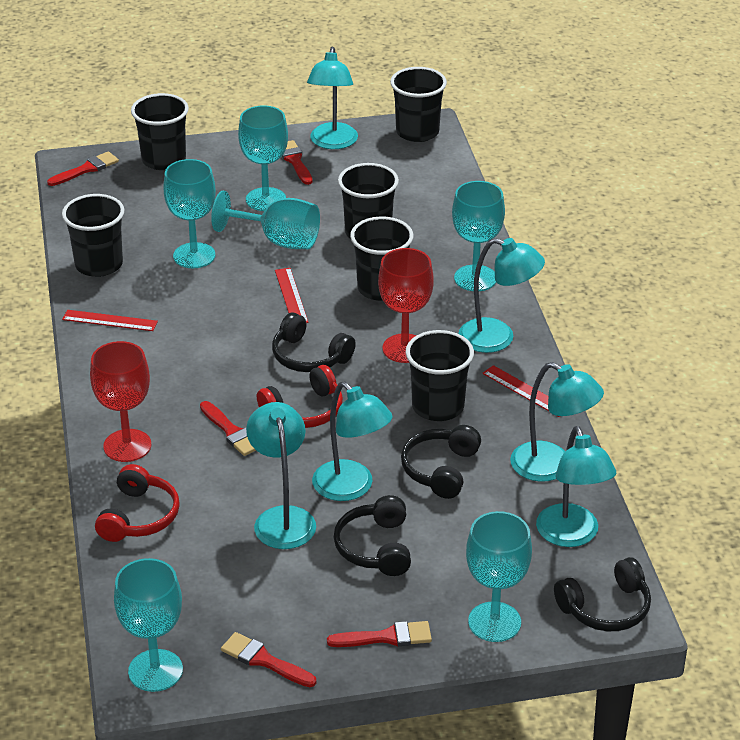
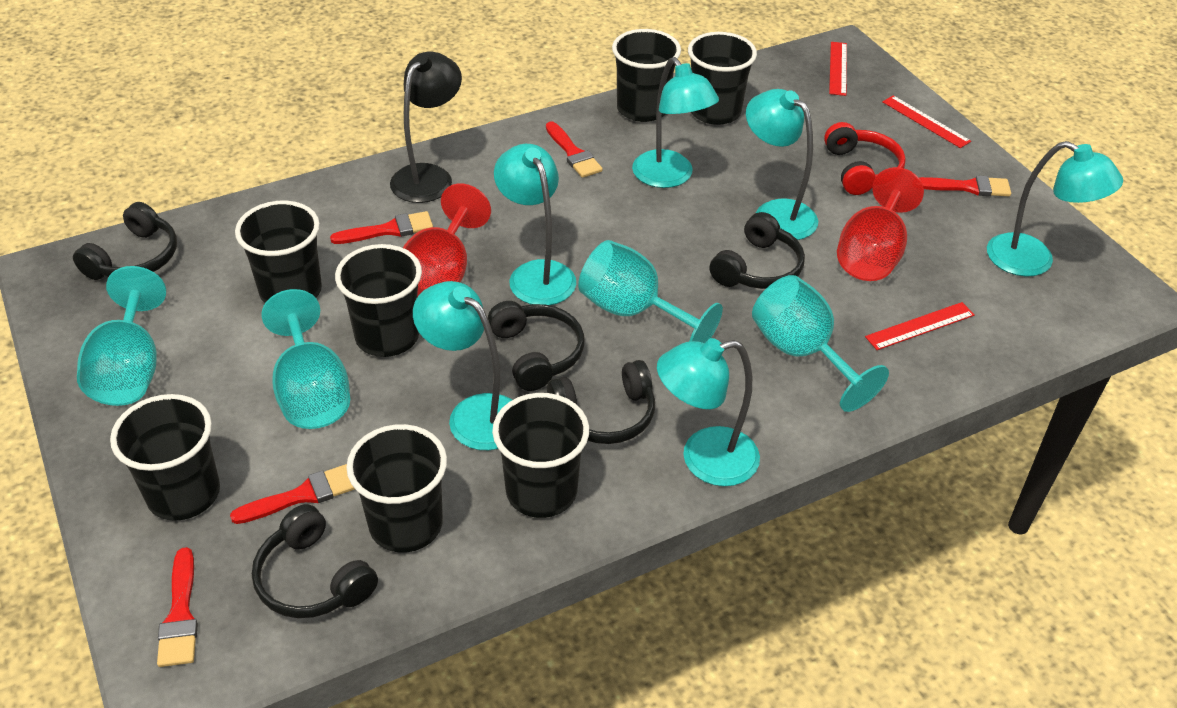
black cup: 6 -> 7
black headphones: 4 -> 5
black lamp: 0 -> 1
red headphones: 2 -> 1
turquoise goblet: 6 -> 4

